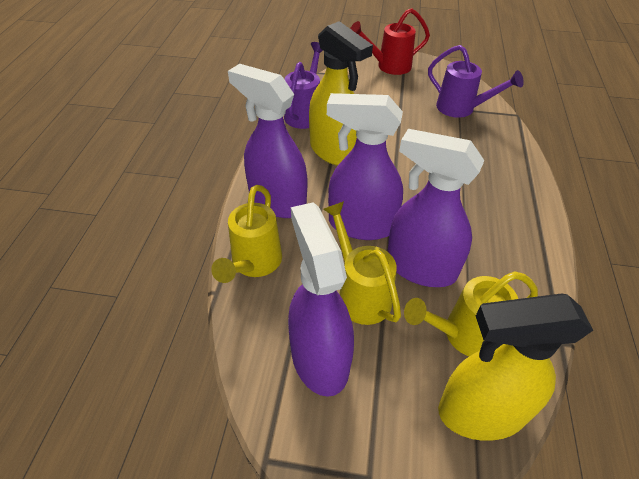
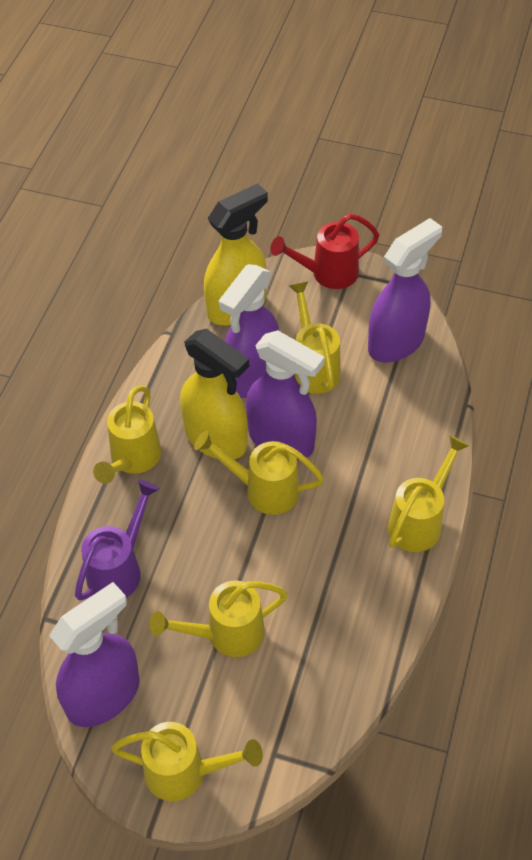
purple watering can: 2 -> 1
yellow watering can: 3 -> 6

